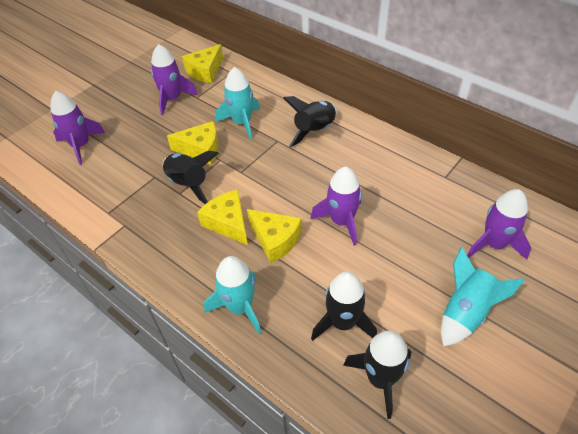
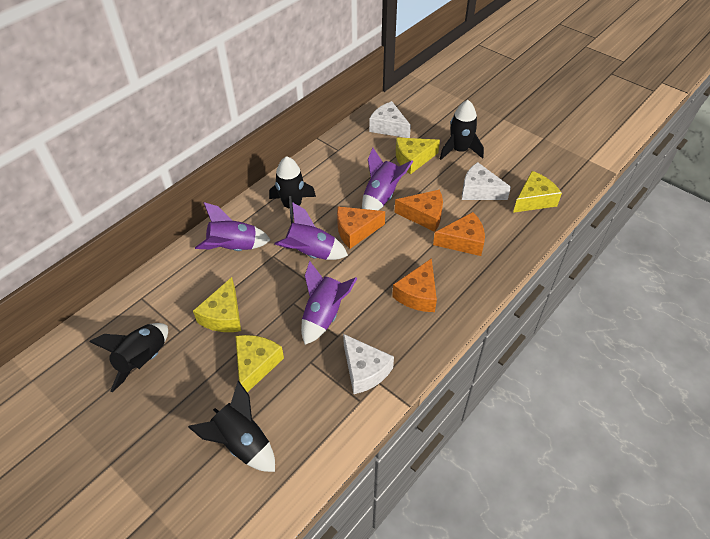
orange cheese: 0 -> 4
turquoise rocket: 3 -> 0
white cheese: 0 -> 3

